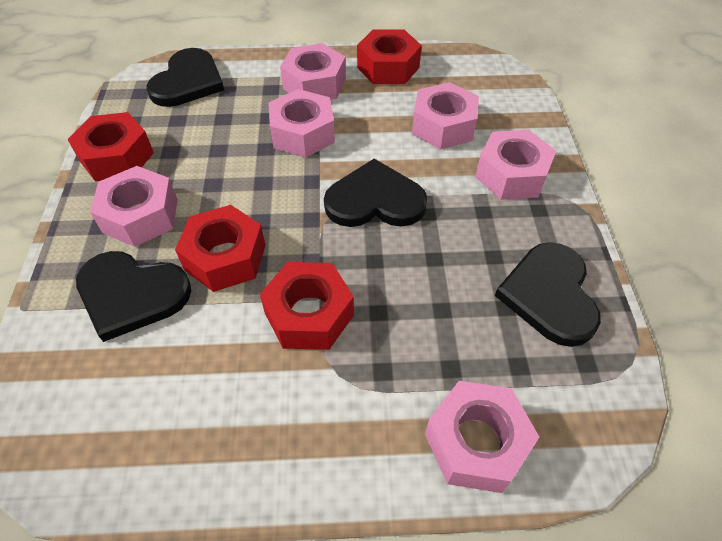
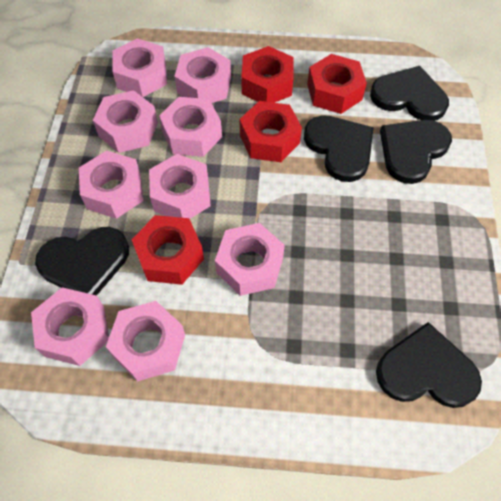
black heart: 4 -> 5
pink nut: 6 -> 9

